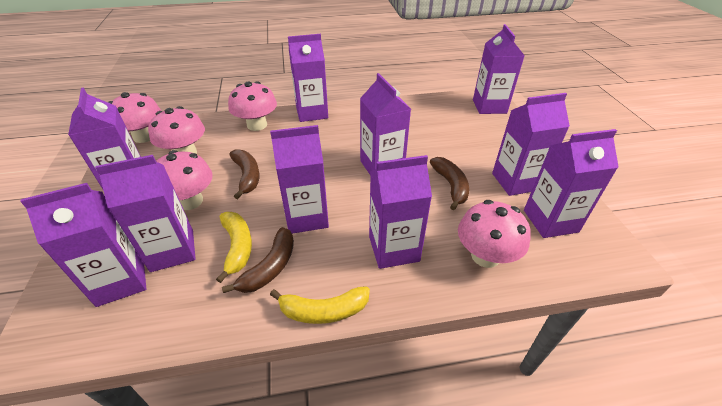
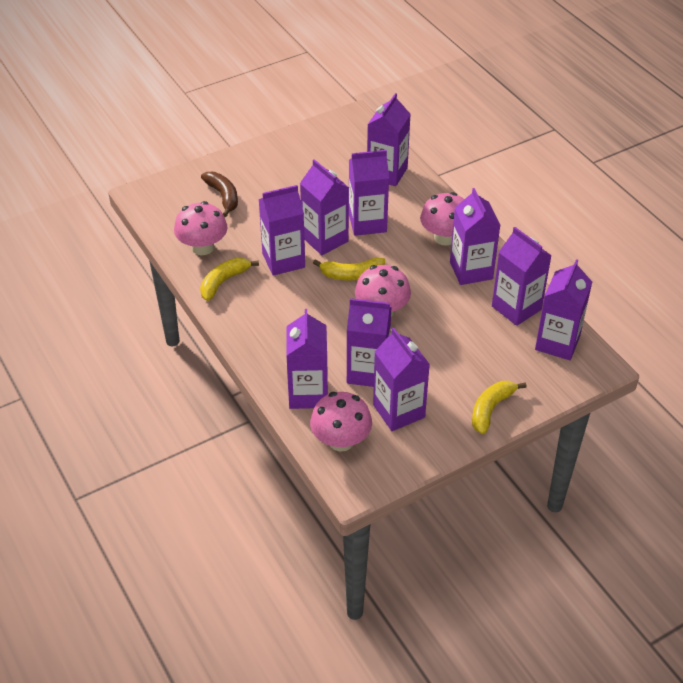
brown banana: 3 -> 1
pink mushroom: 5 -> 4
yellow banana: 2 -> 3

